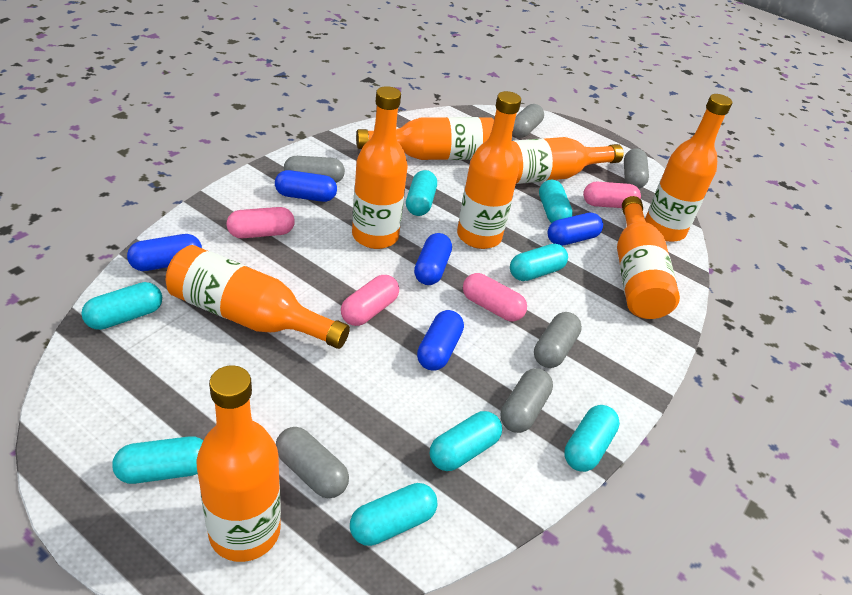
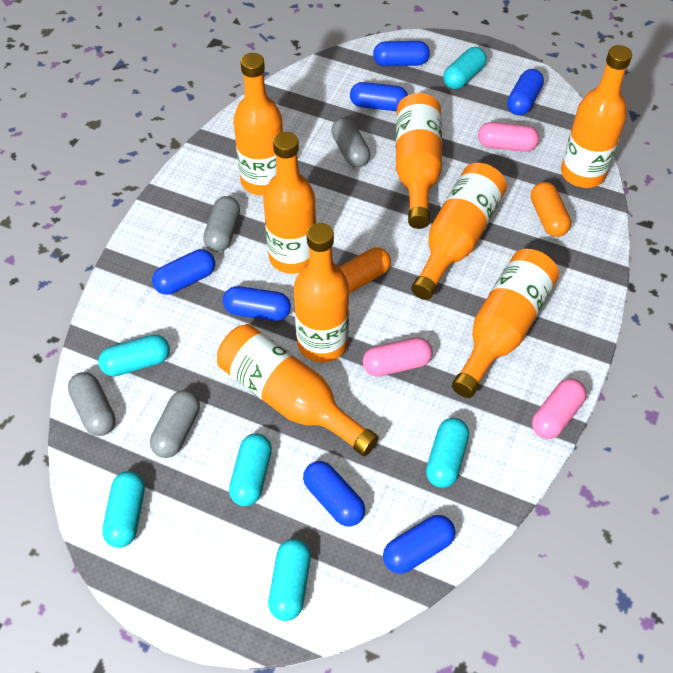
blue capsule: 5 -> 7
grey capsule: 6 -> 4
orange capsule: 0 -> 2
pink capsule: 4 -> 3
turquoise capsule: 8 -> 6

